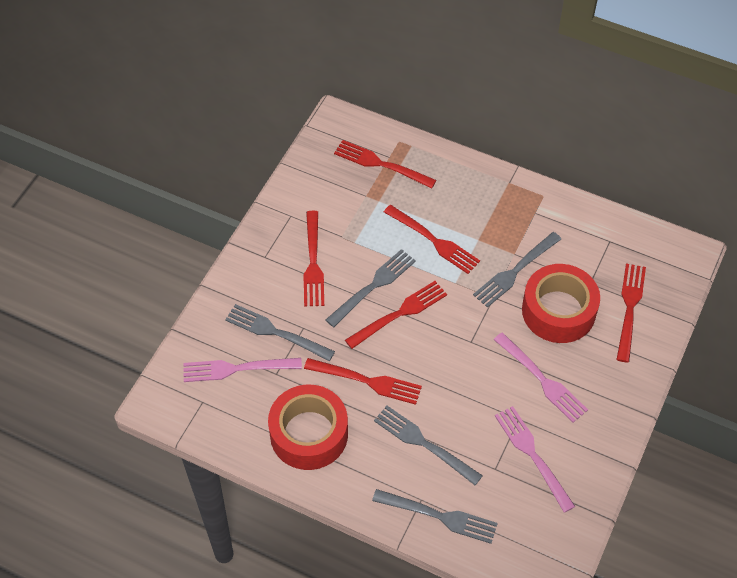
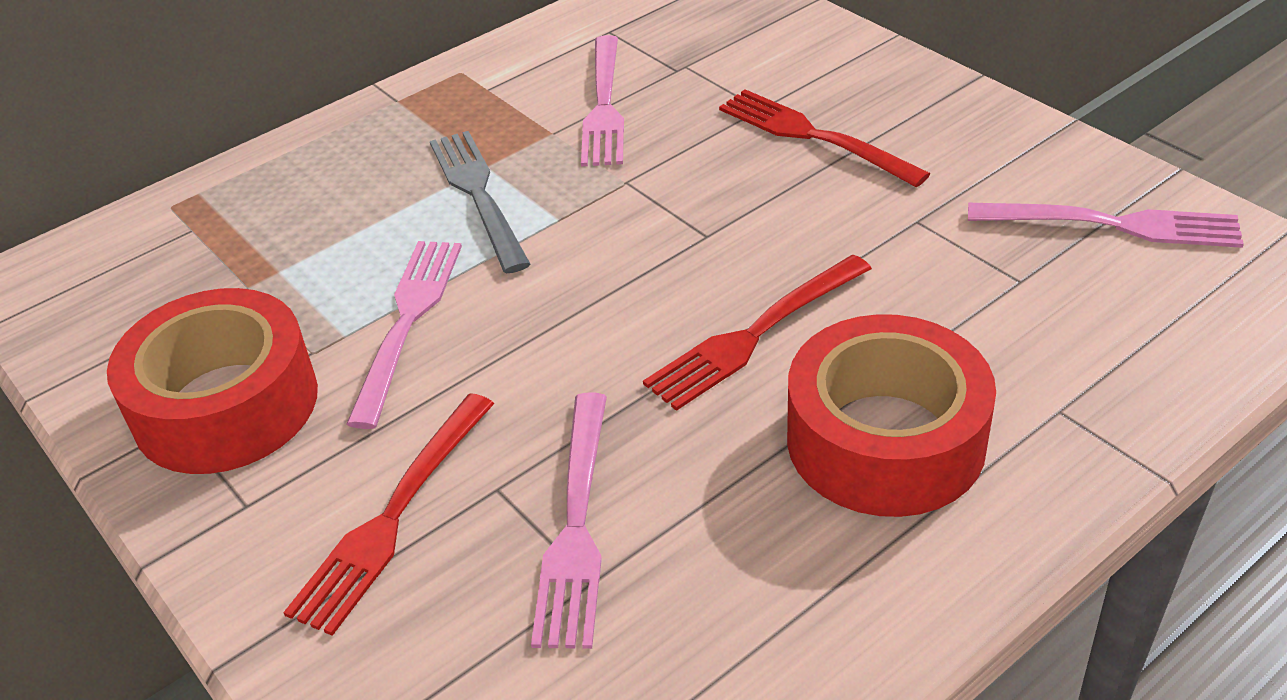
grey fork: 5 -> 1
pink fork: 3 -> 4
red fork: 6 -> 3

